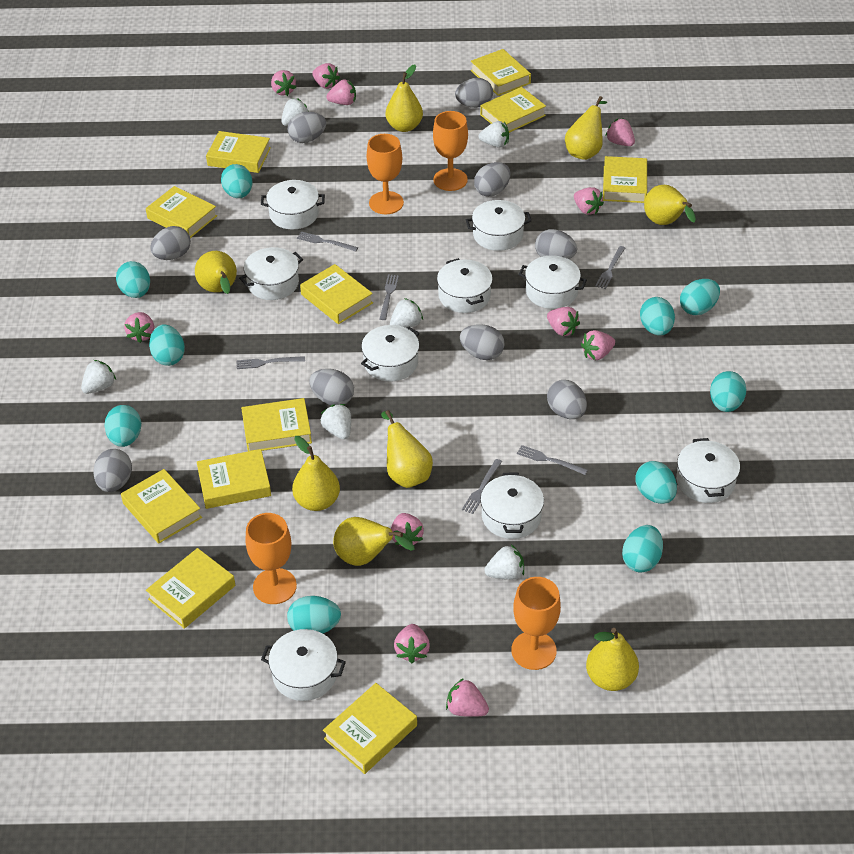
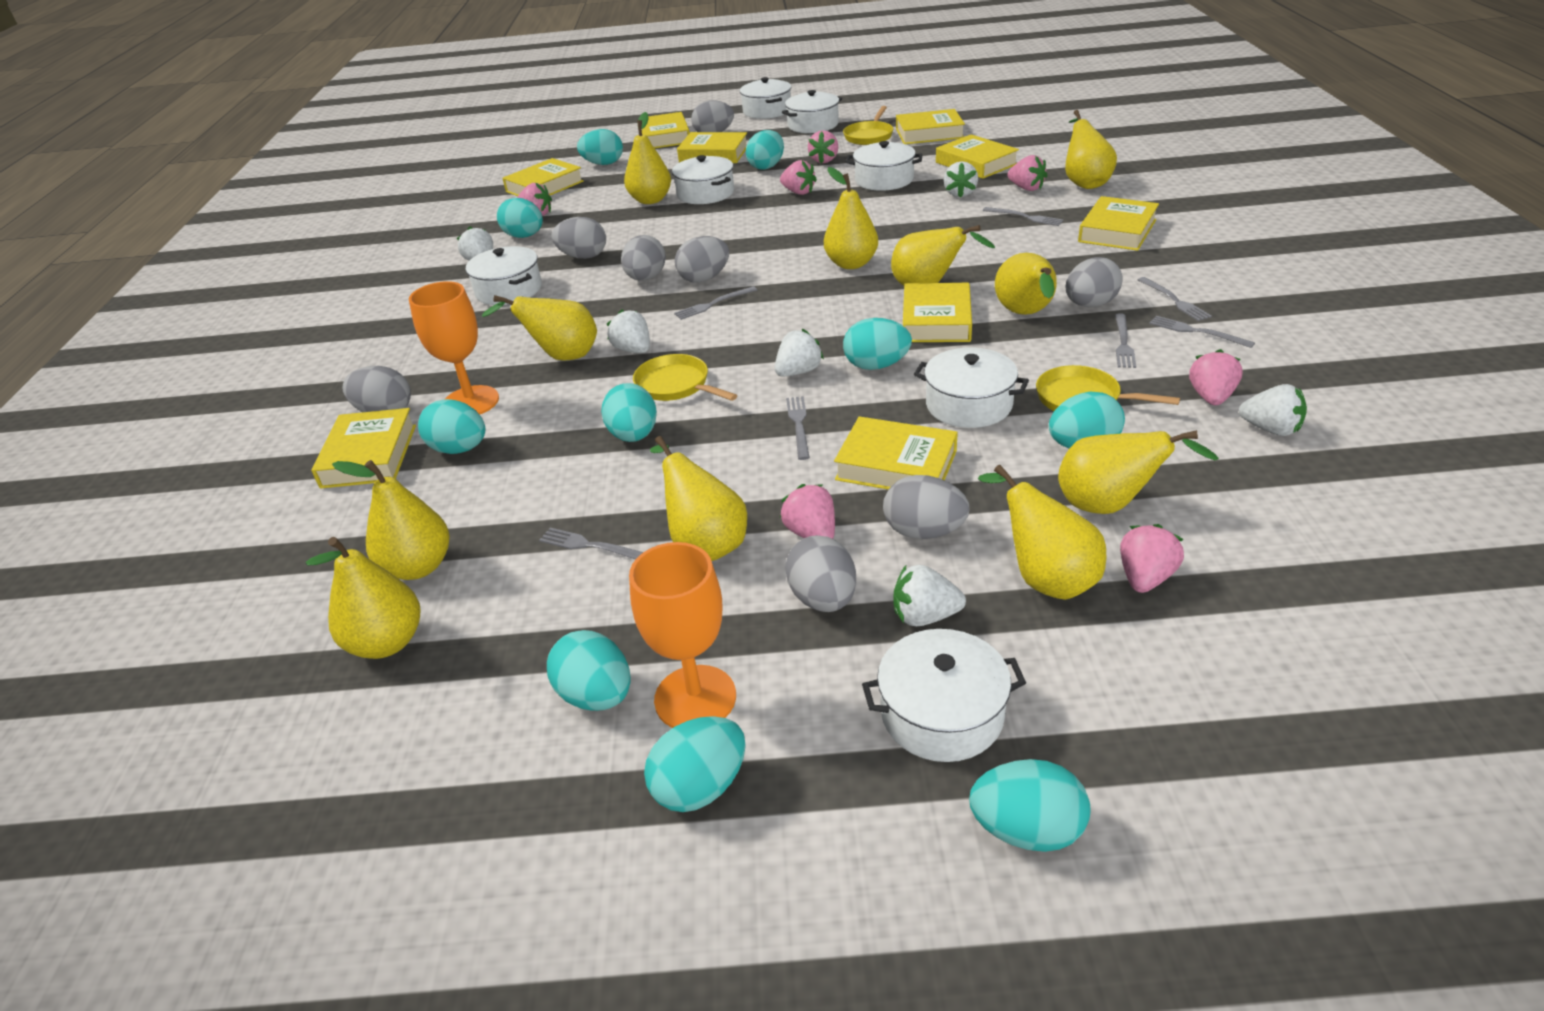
grey egg: 9 -> 8
grey fork: 6 -> 7
orange goblet: 4 -> 2
pink strawberry: 11 -> 7
white pot: 9 -> 7
yellow book: 11 -> 9
yellow pan: 0 -> 3
yellow pear: 8 -> 11

